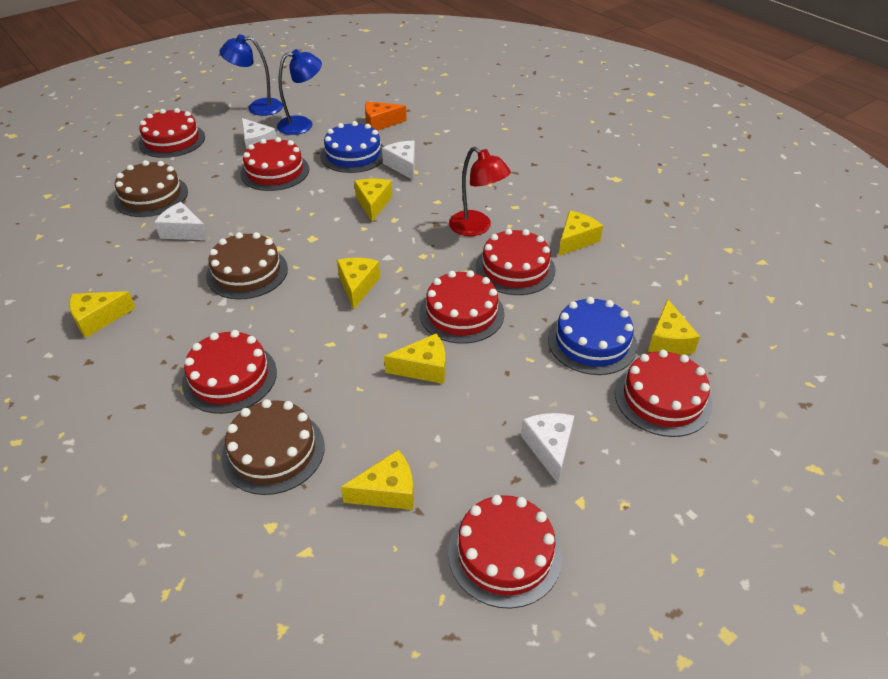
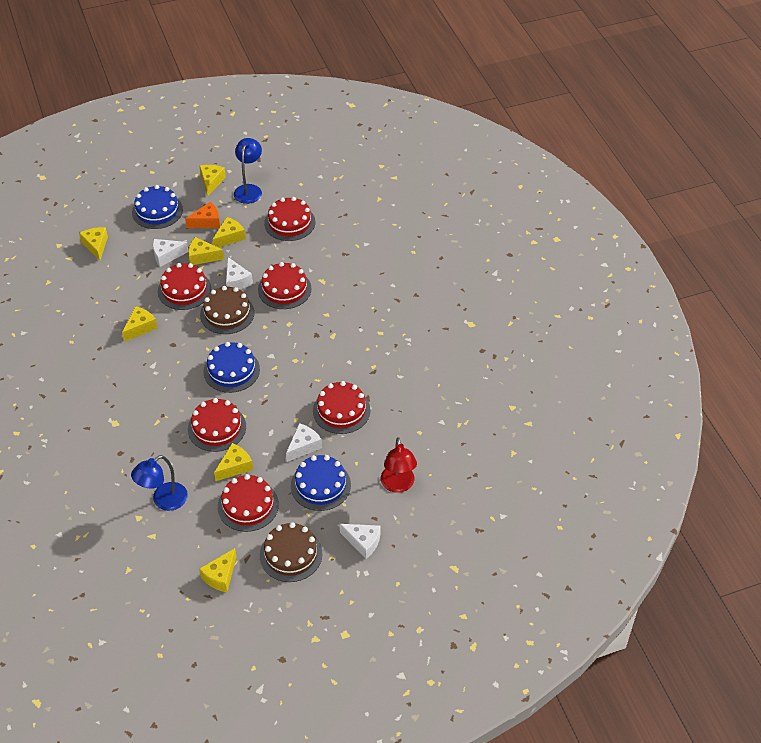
blue cake: 2 -> 3
brown cake: 3 -> 2
red cake: 7 -> 6

